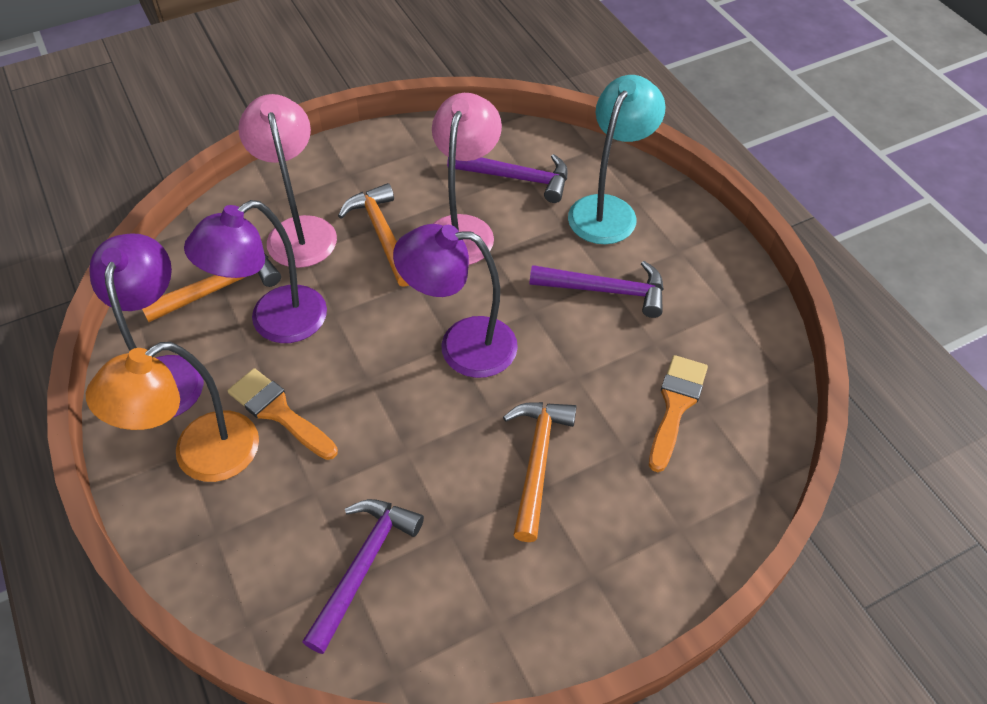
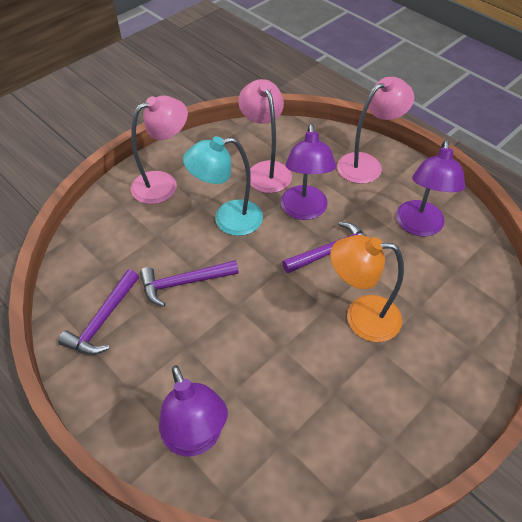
orange brush: 2 -> 0
orange hammer: 3 -> 0
pink lamp: 2 -> 3

